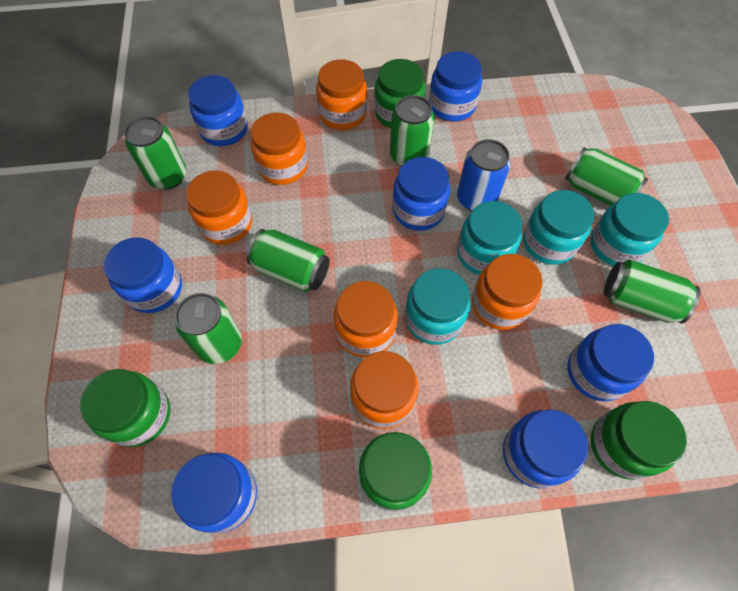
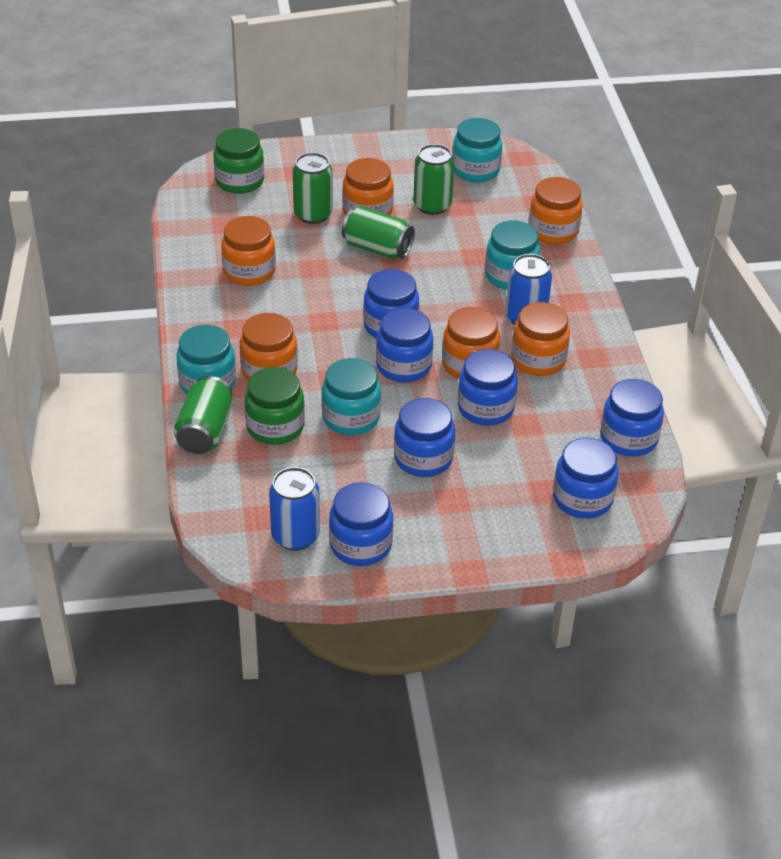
blue can: 1 -> 2
green can: 6 -> 4
green jar: 4 -> 2

